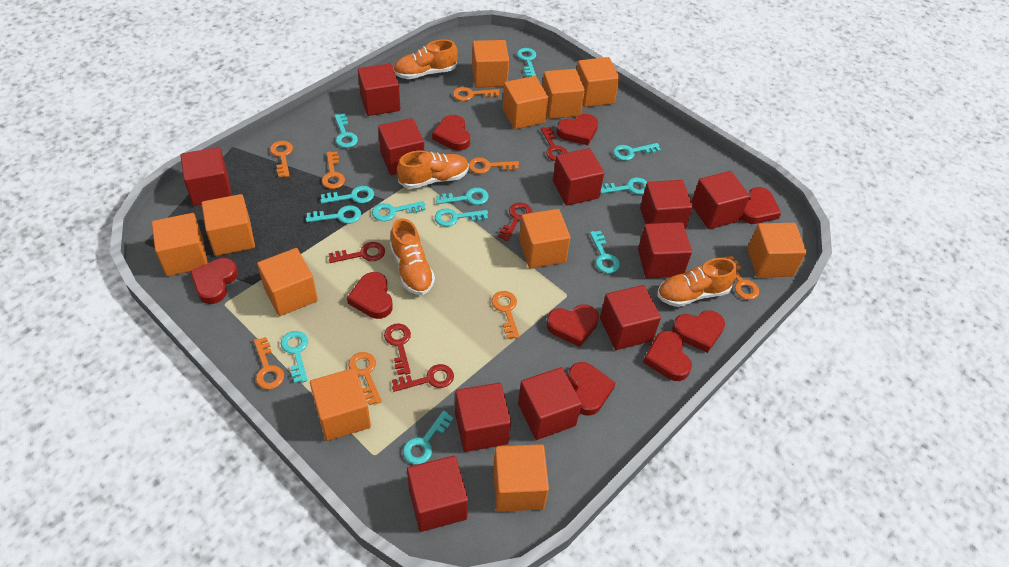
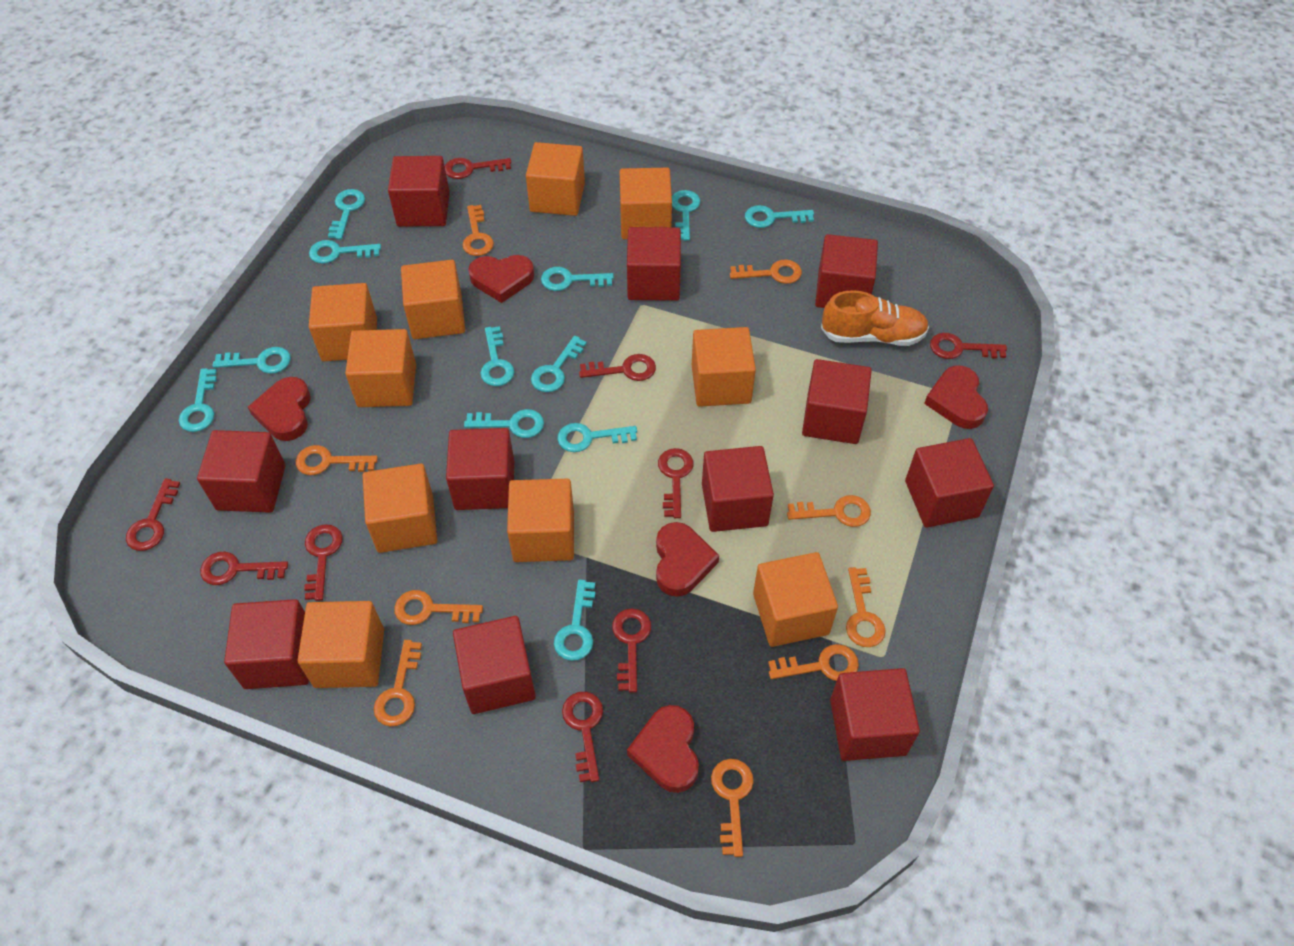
orange cube: 11 -> 10
orange key: 8 -> 9
orange shoe: 4 -> 1
red heart: 9 -> 5
red key: 5 -> 9

